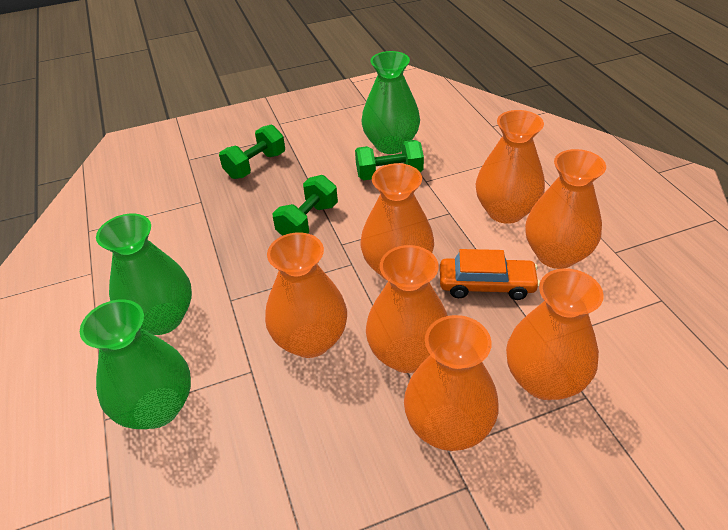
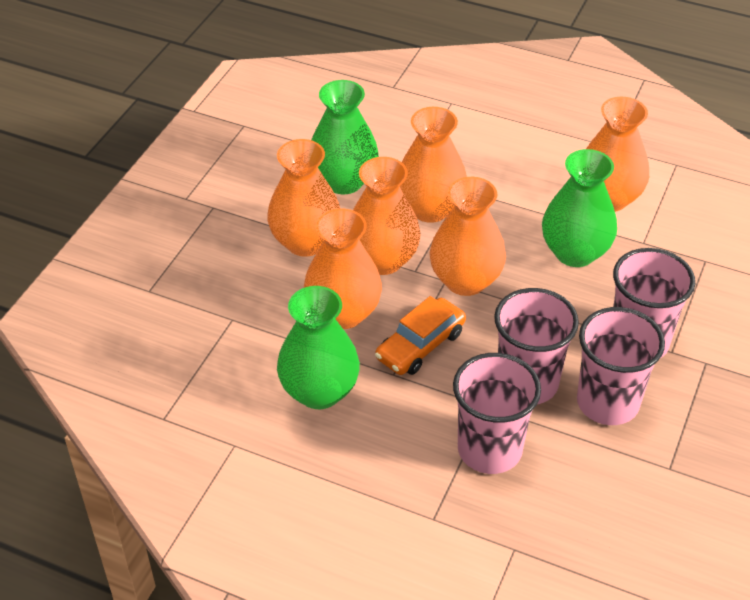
green dumbbell: 3 -> 0
orange vase: 7 -> 6
pink cup: 0 -> 4

